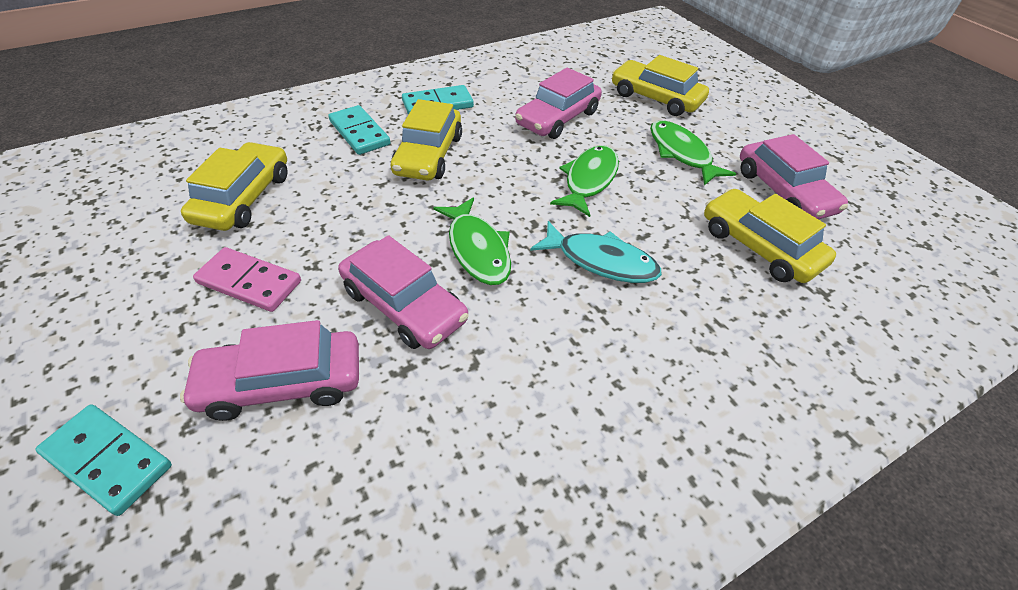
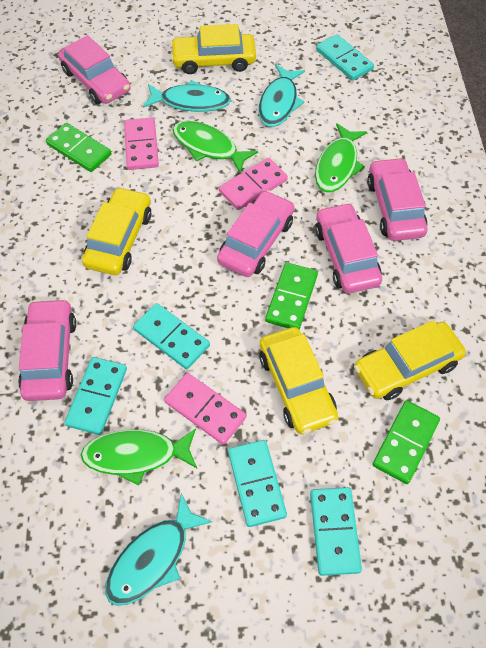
green domino: 0 -> 3
pink car: 4 -> 5
pink domino: 1 -> 3
turquoise domino: 3 -> 5
turquoise fish: 1 -> 3

